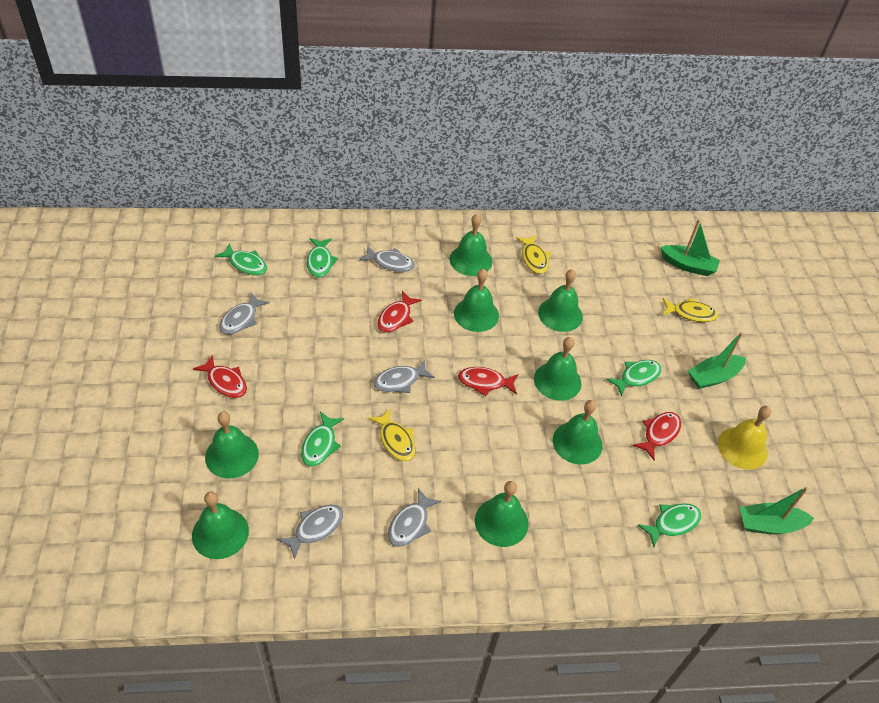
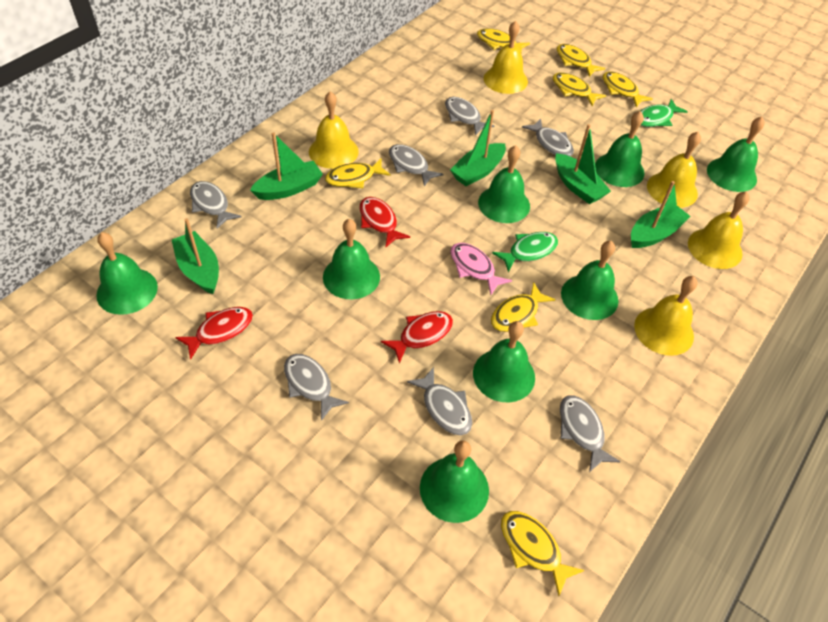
green boat: 3 -> 5
green fish: 5 -> 2
grey fish: 5 -> 7
pink fish: 0 -> 1
red fish: 4 -> 3
yellow bell: 1 -> 5
yellow fish: 3 -> 7

